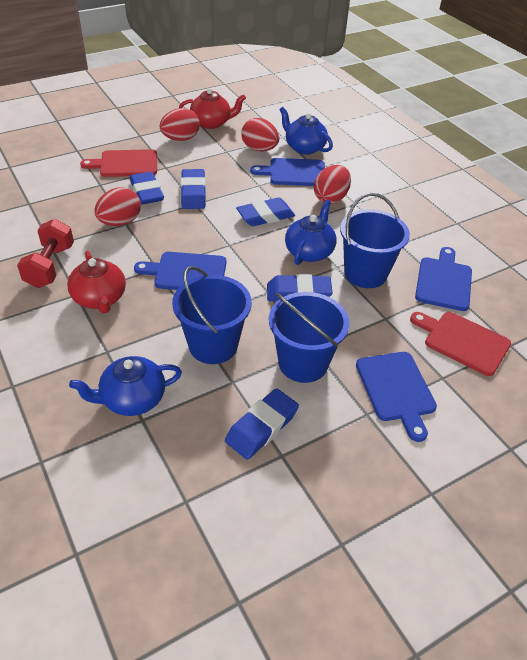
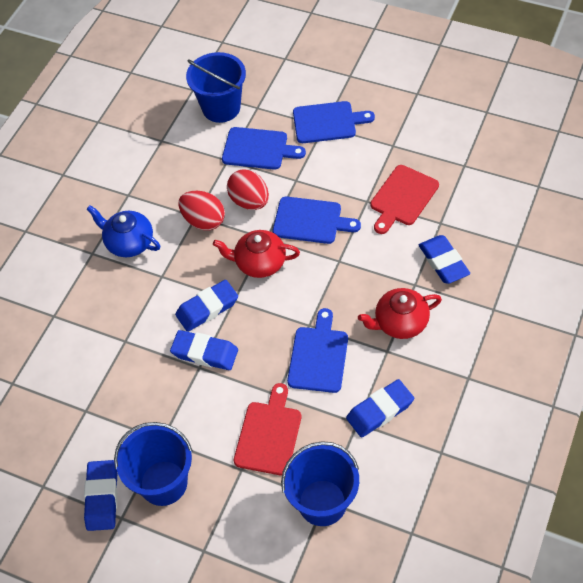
blue teapot: 3 -> 1
red dumbbell: 1 -> 0
red egg: 4 -> 2

